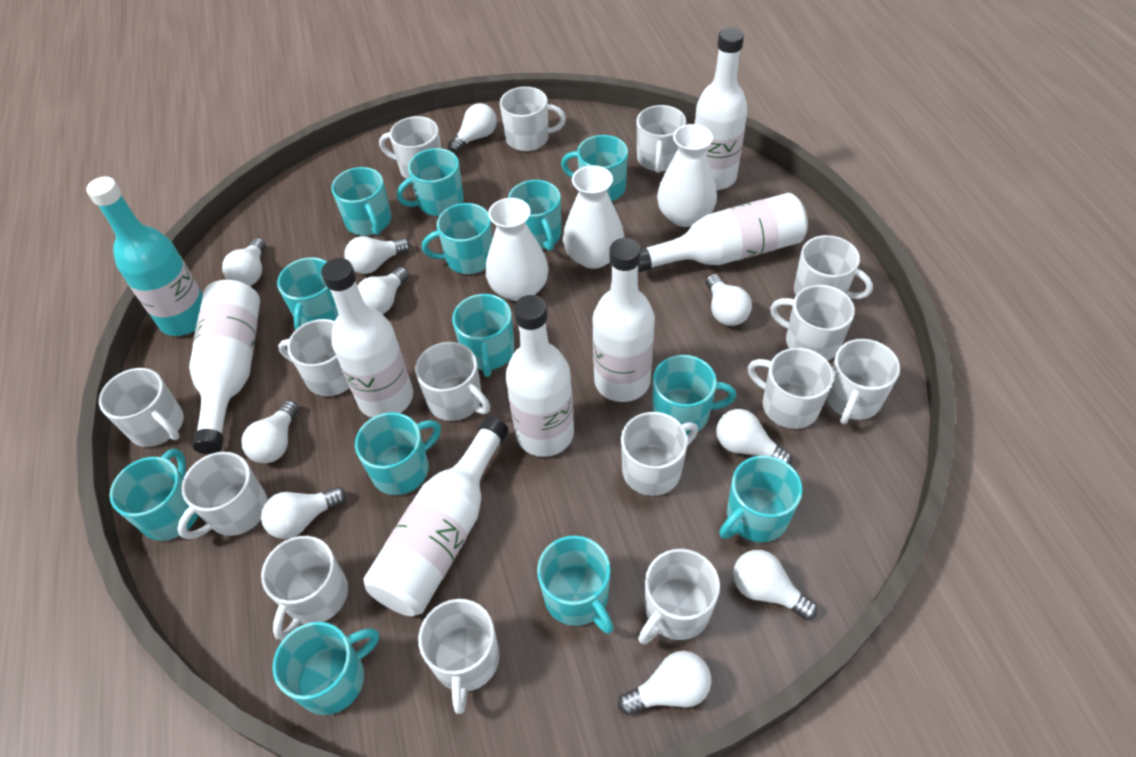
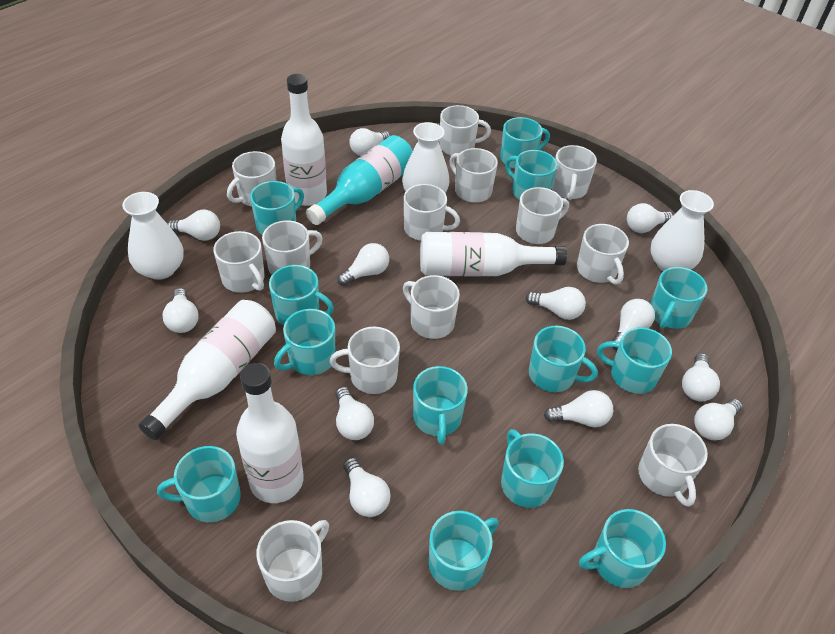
white bottle: 7 -> 4
white light bulb: 10 -> 12
white mug: 15 -> 13

